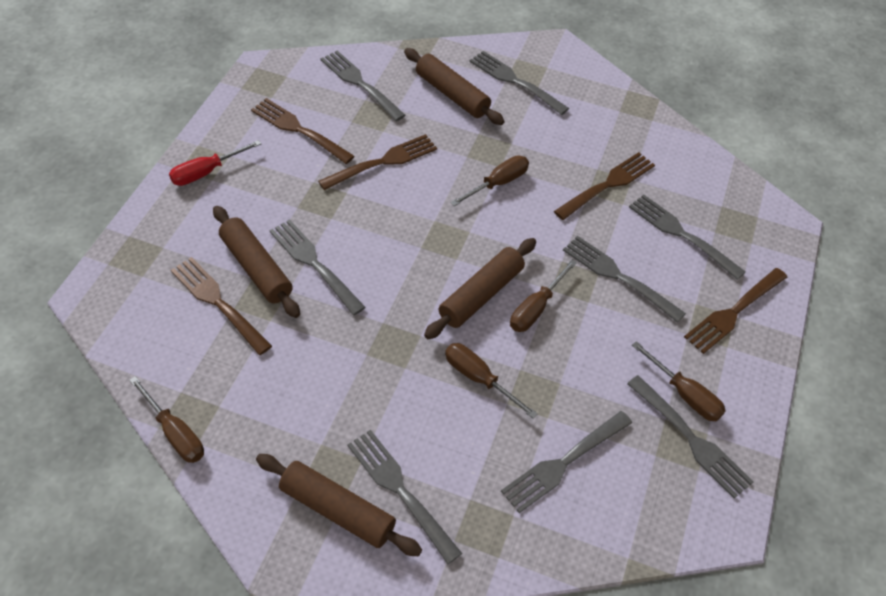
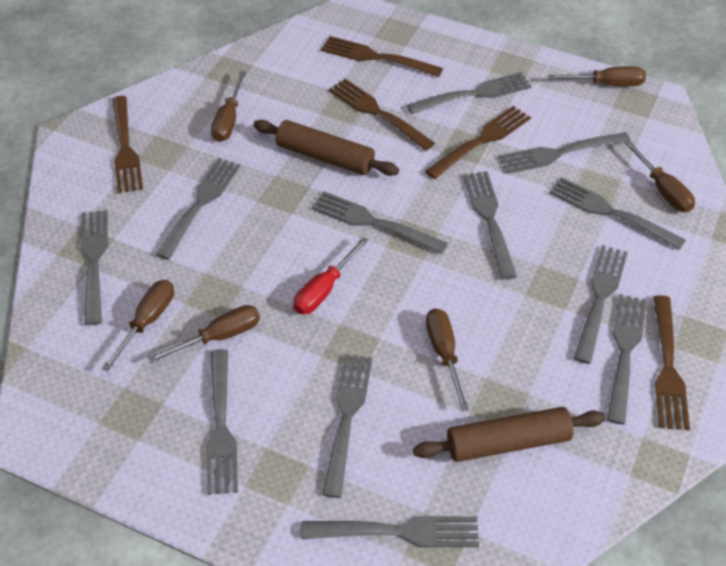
brown rolling pin: 4 -> 2
brown screwdriver: 5 -> 6
grey fork: 8 -> 12

